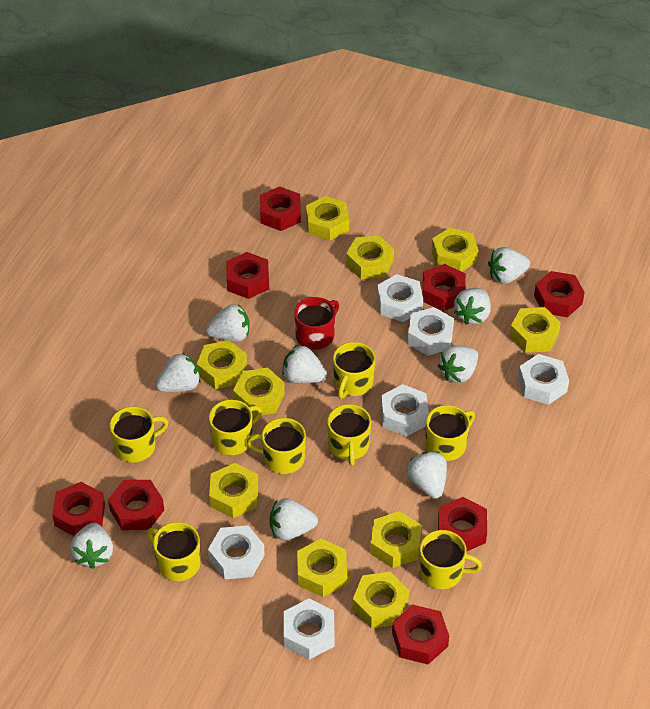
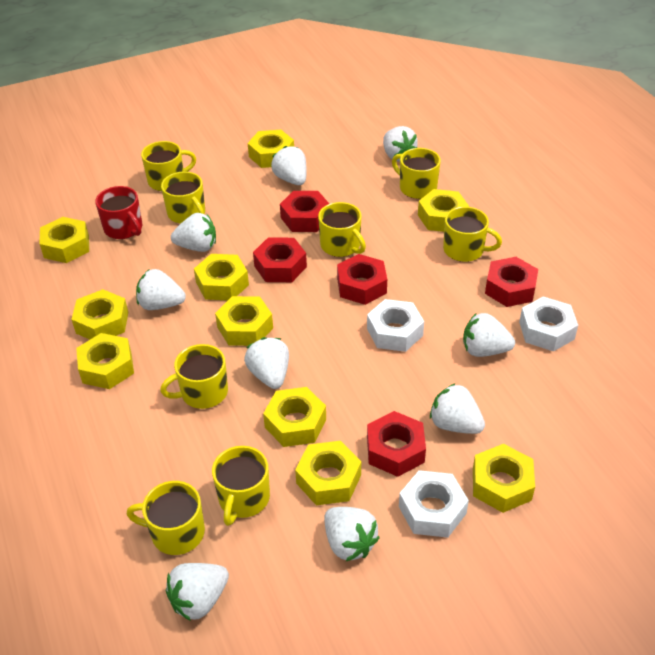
red nut: 8 -> 5
white nut: 6 -> 3

